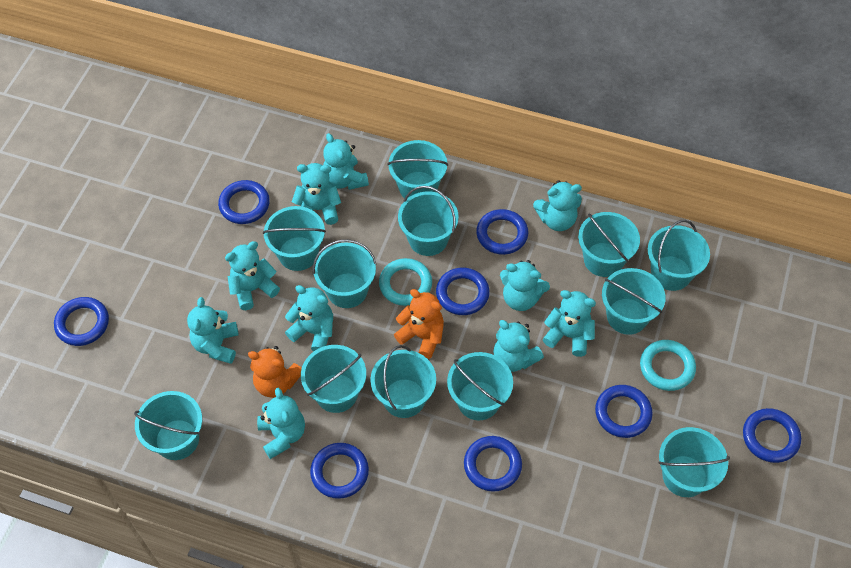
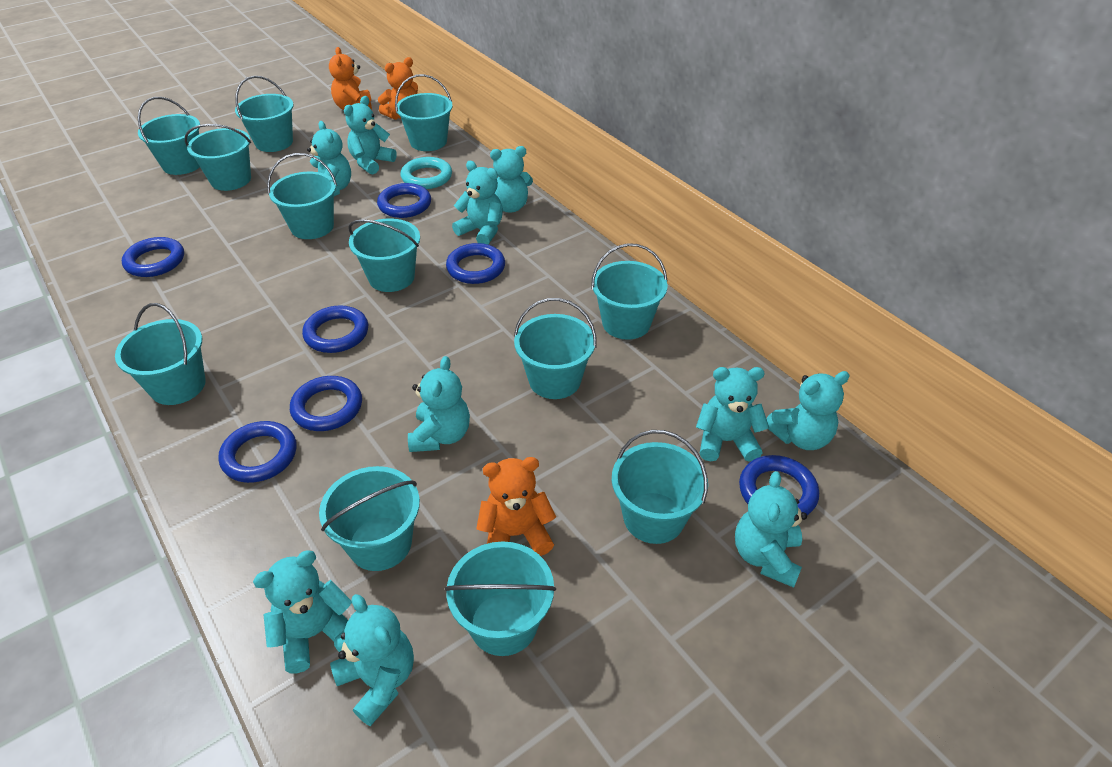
blue ring: 8 -> 7
orange teddy bear: 2 -> 3
turquoise ring: 2 -> 1

